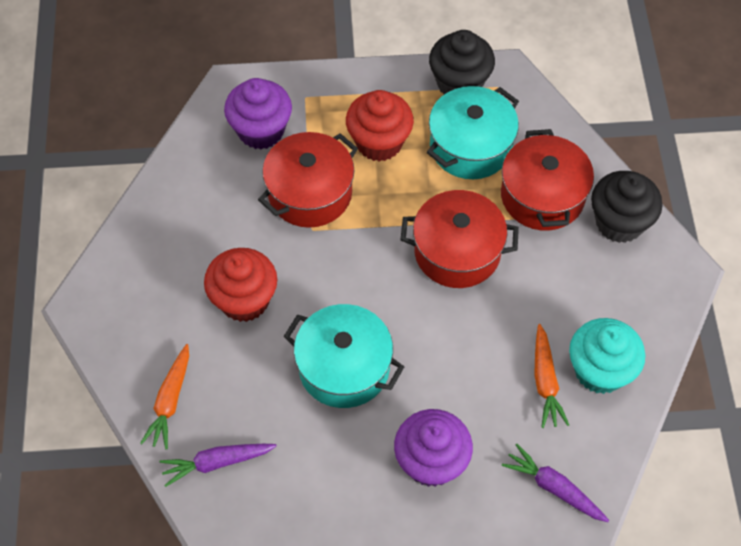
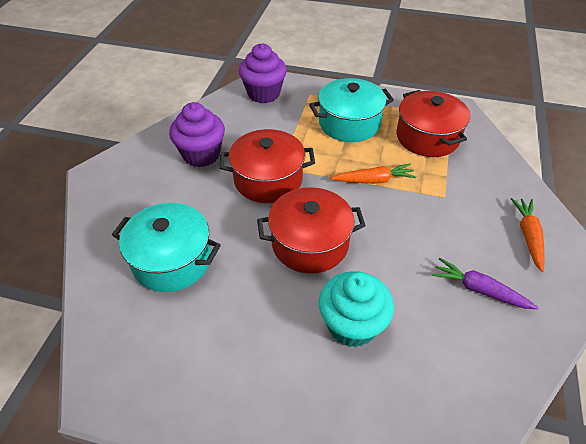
black cupcake: 2 -> 0
purple carrot: 2 -> 1
red cupcake: 2 -> 0

